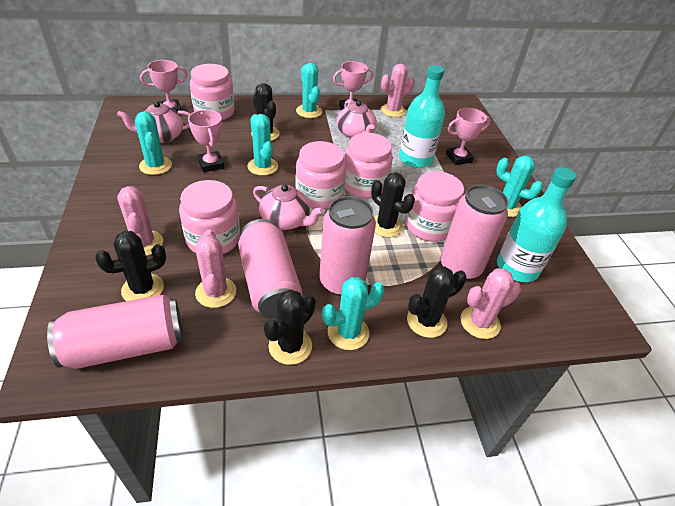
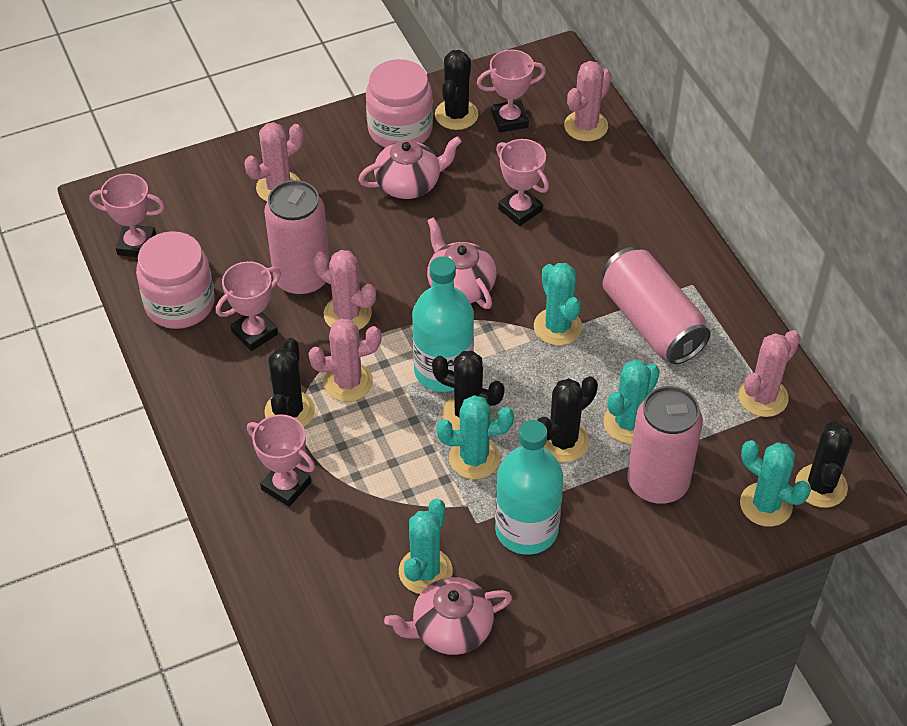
pink cactus: 4 -> 5
pink can: 4 -> 3
pink jar: 5 -> 2
pink trophy: 4 -> 5

